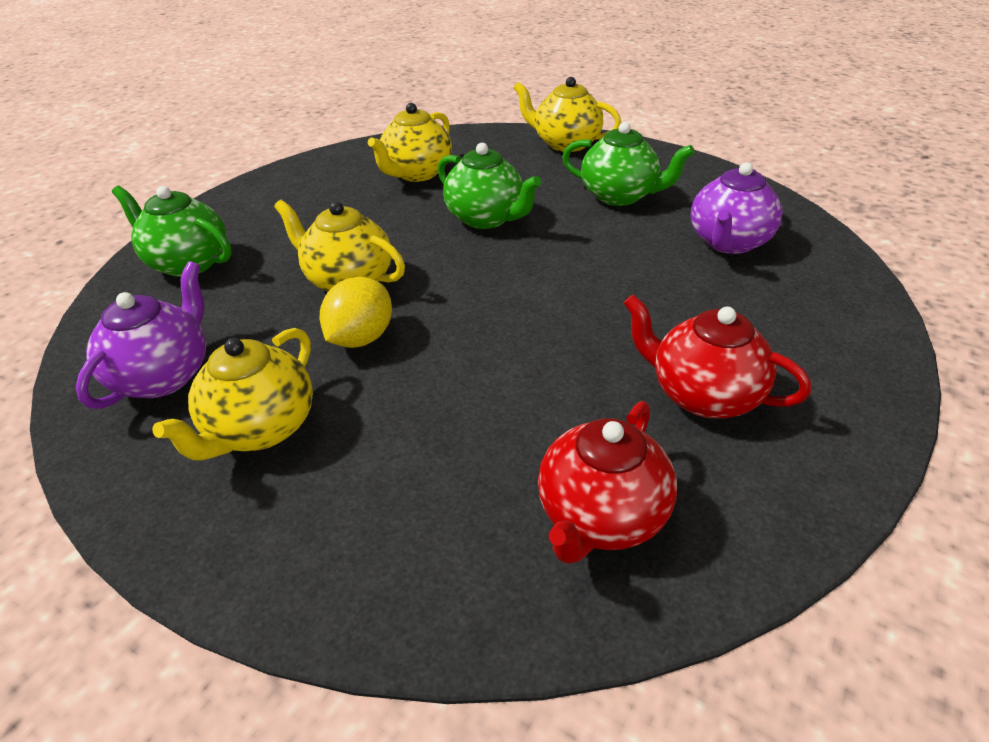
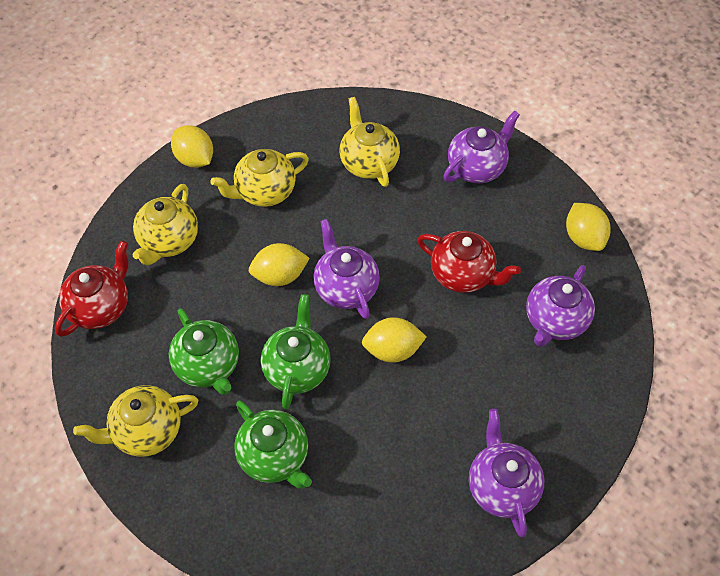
purple teapot: 2 -> 4
yellow lemon: 1 -> 4

